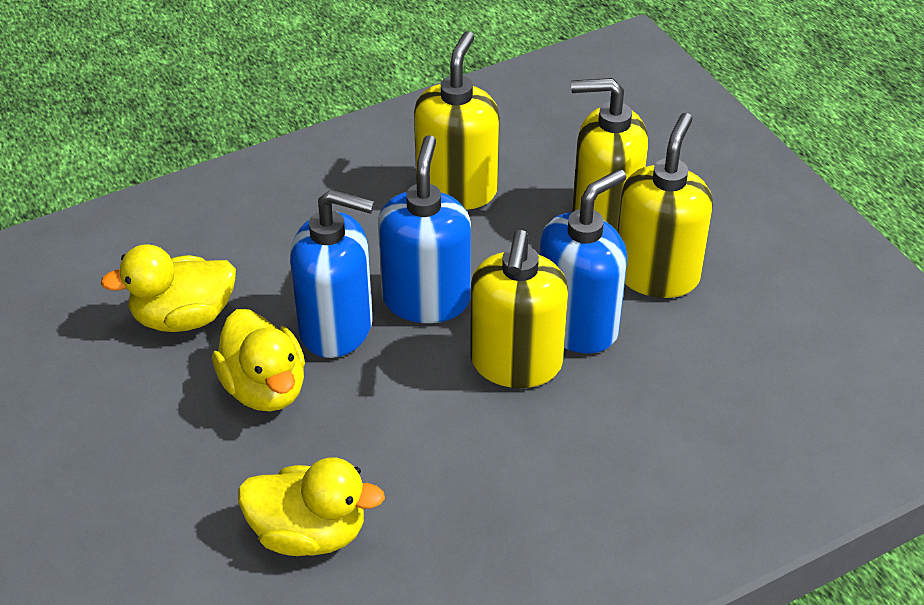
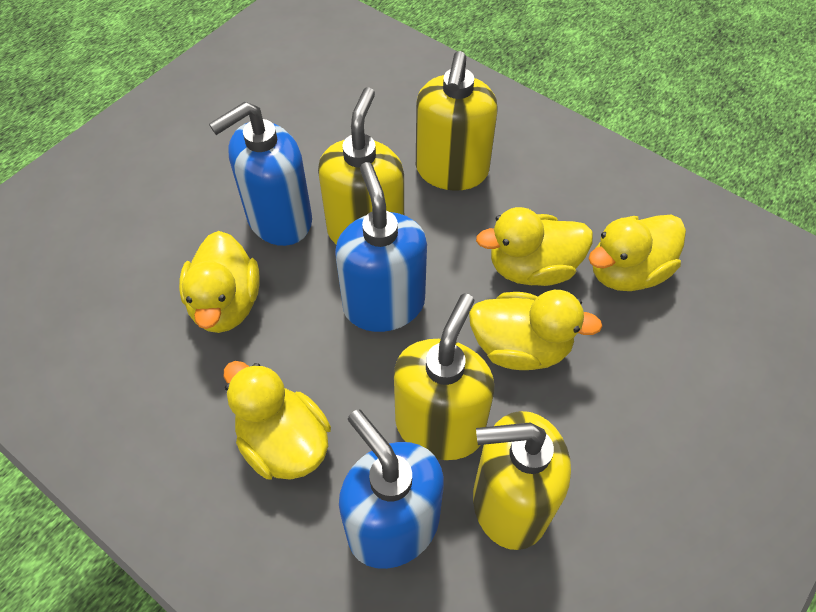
yellow duck: 3 -> 5

